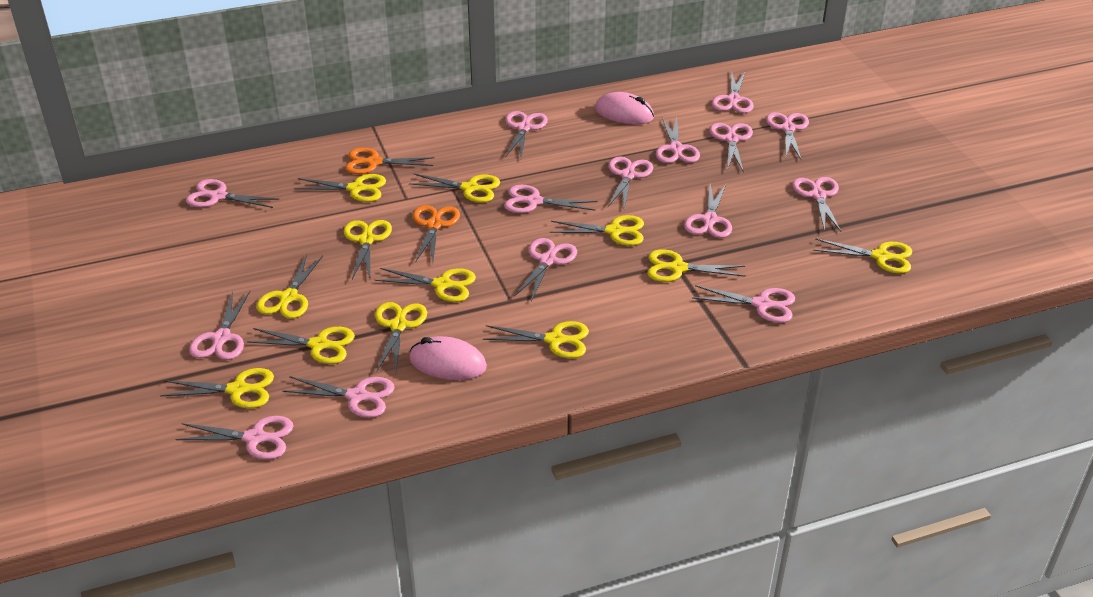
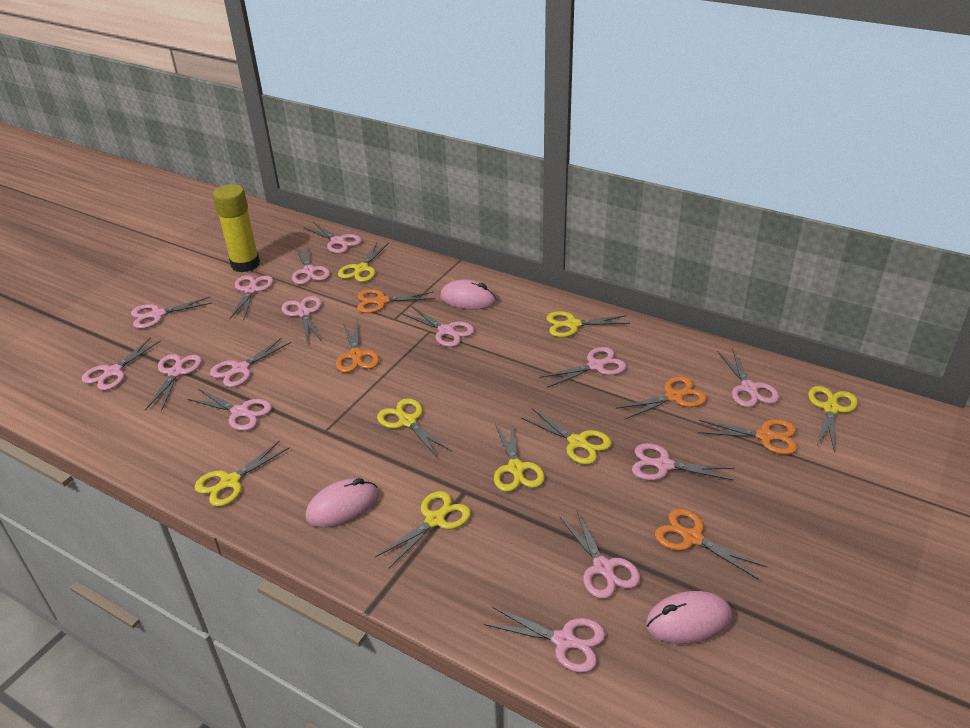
orange scissors: 2 -> 5
pink mouse: 2 -> 3
yellow glue stick: 0 -> 1
yellow scissors: 12 -> 8

